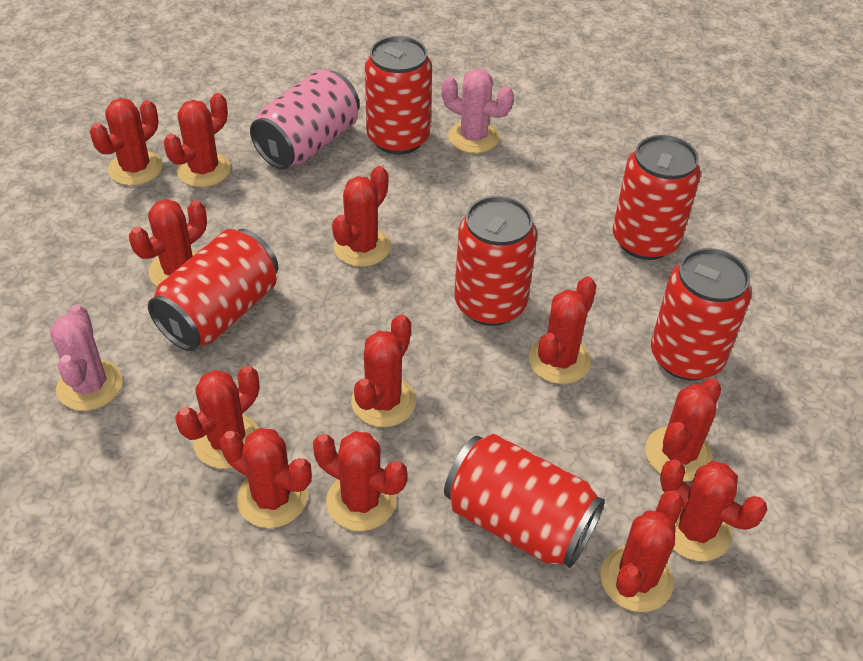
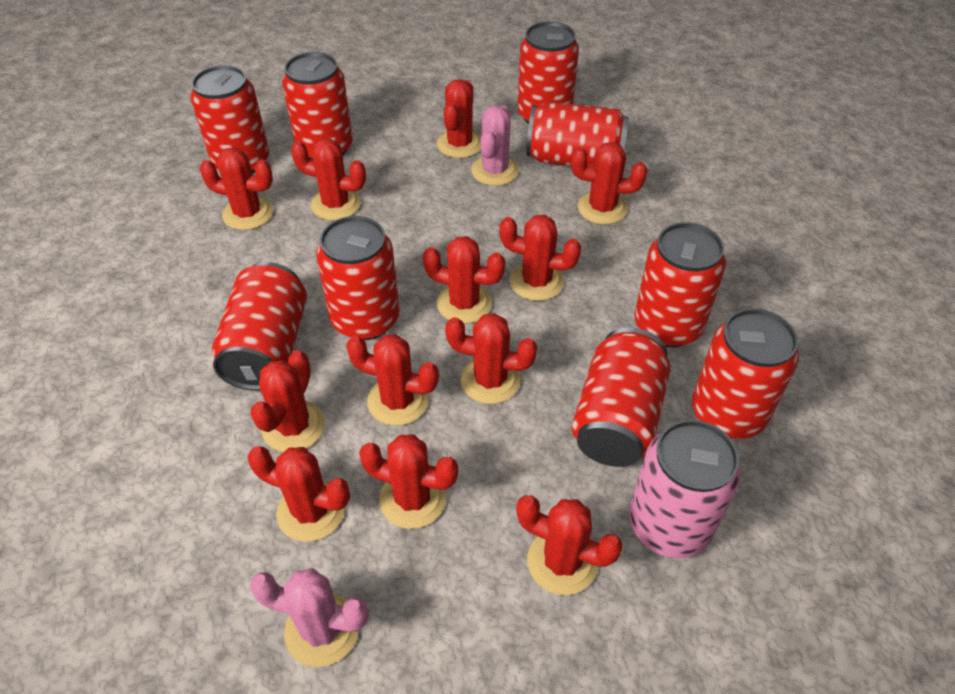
red can: 6 -> 9

